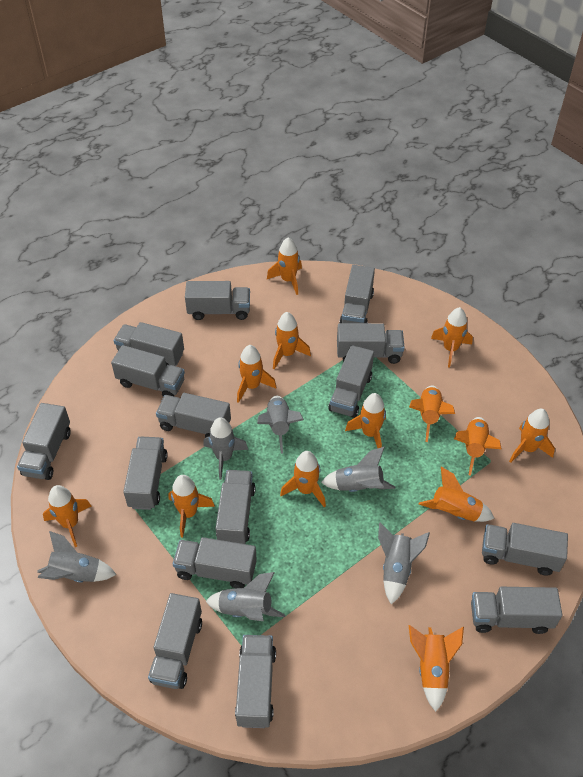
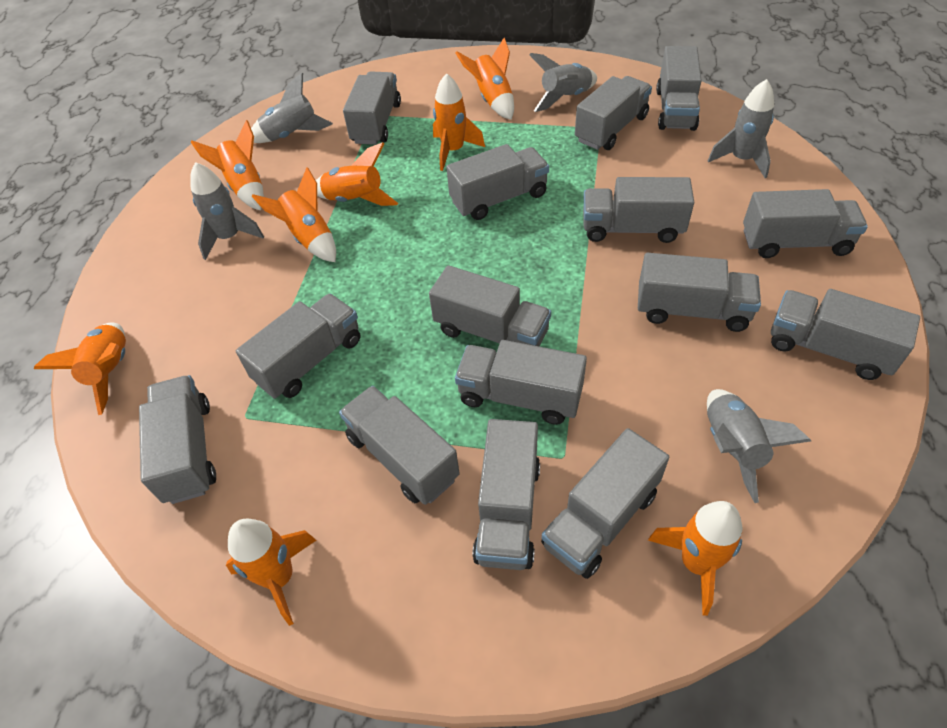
grey rocket: 6 -> 5
orange rocket: 13 -> 8

